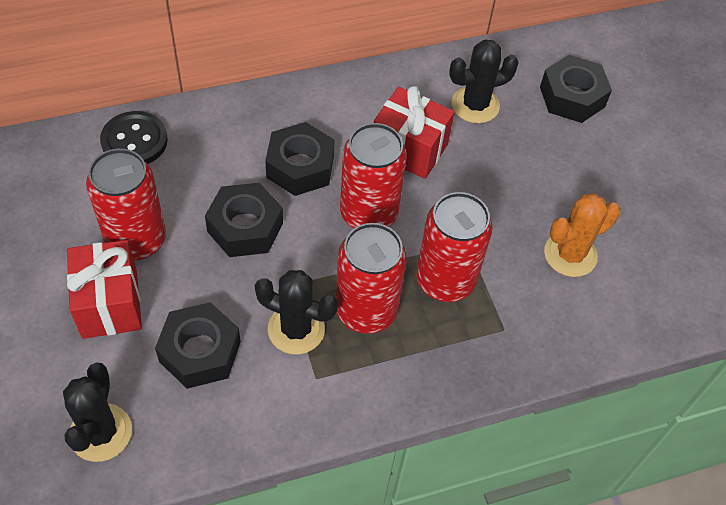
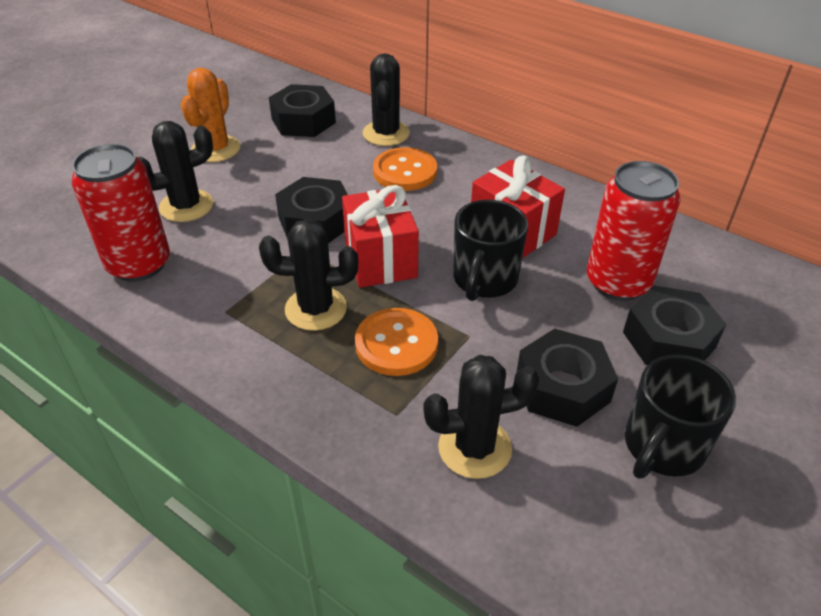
black button: 1 -> 0
black cactus: 3 -> 4
black mug: 0 -> 2
orange button: 0 -> 2
red can: 4 -> 2

